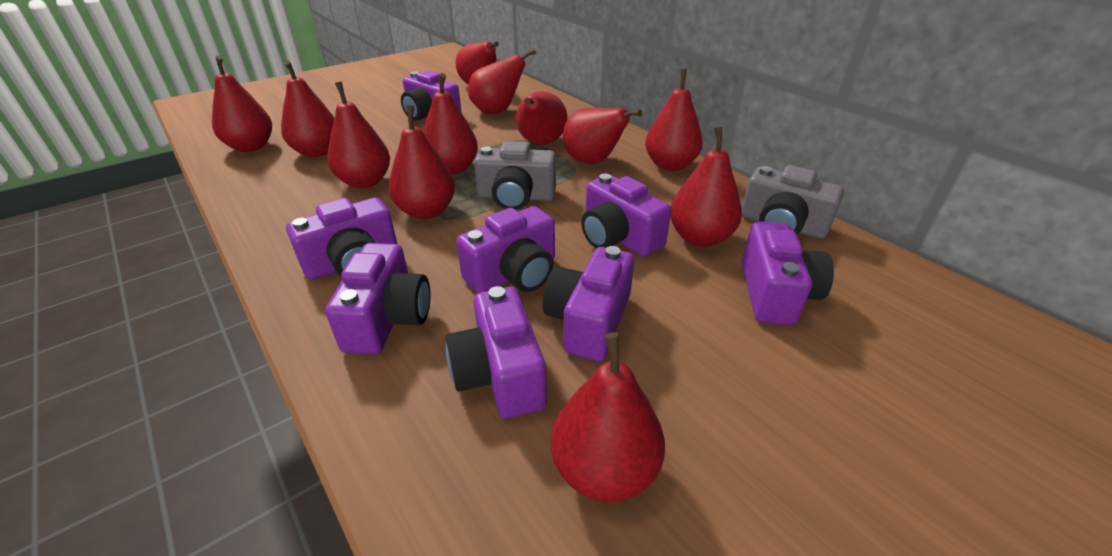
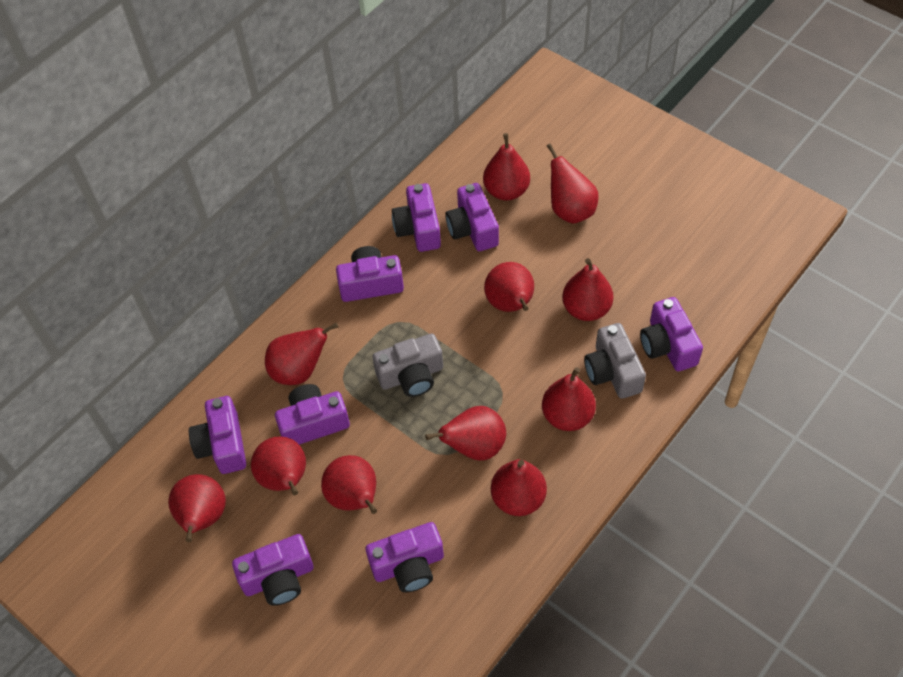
red pear: 12 -> 11

